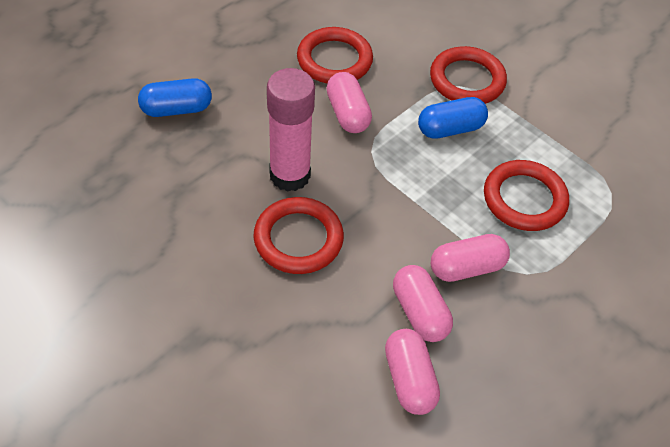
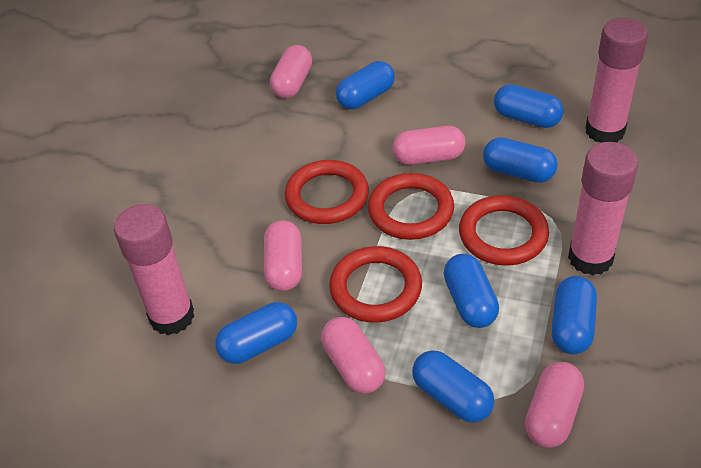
blue capsule: 2 -> 7
pink capsule: 4 -> 5
pink glue stick: 1 -> 3

